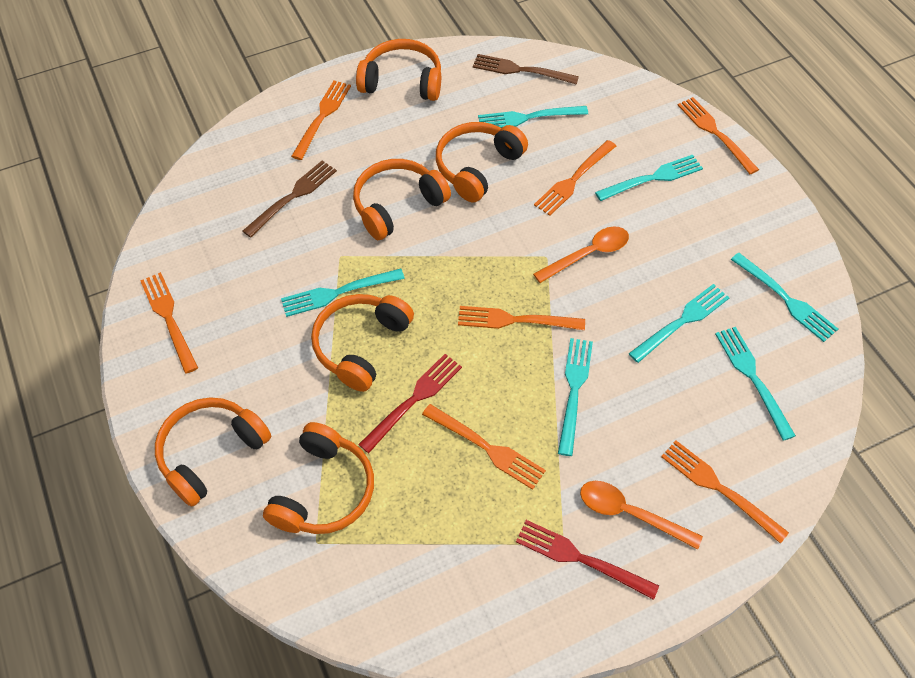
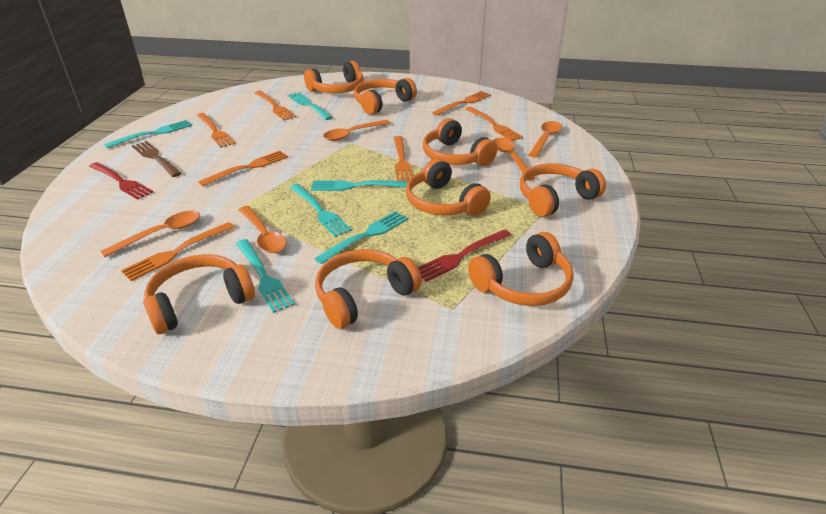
brown fork: 2 -> 1
orange headphones: 6 -> 8
orange spoon: 2 -> 5
turquoise fork: 7 -> 6

